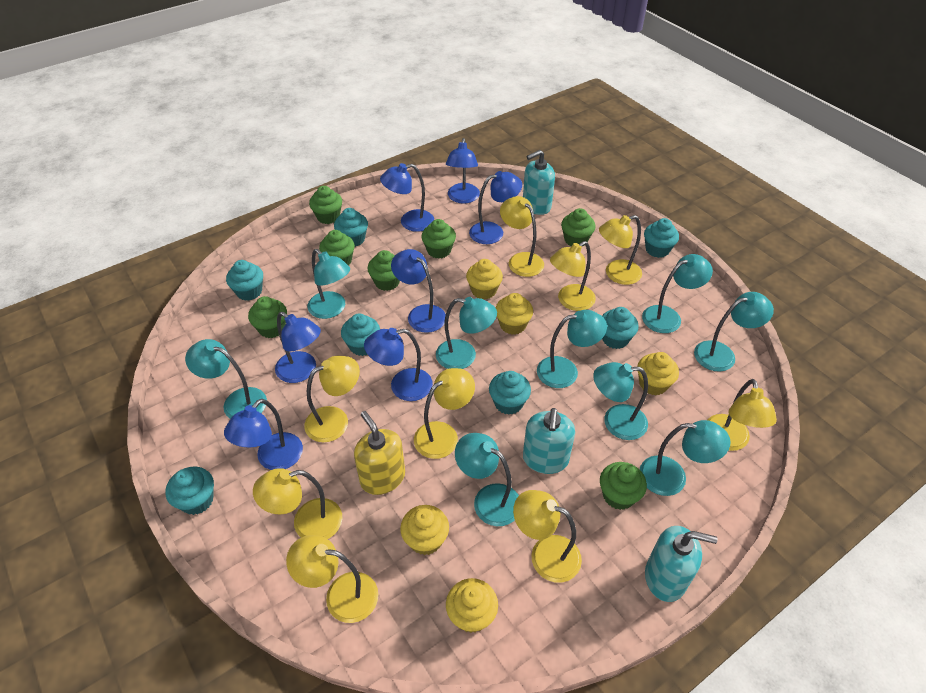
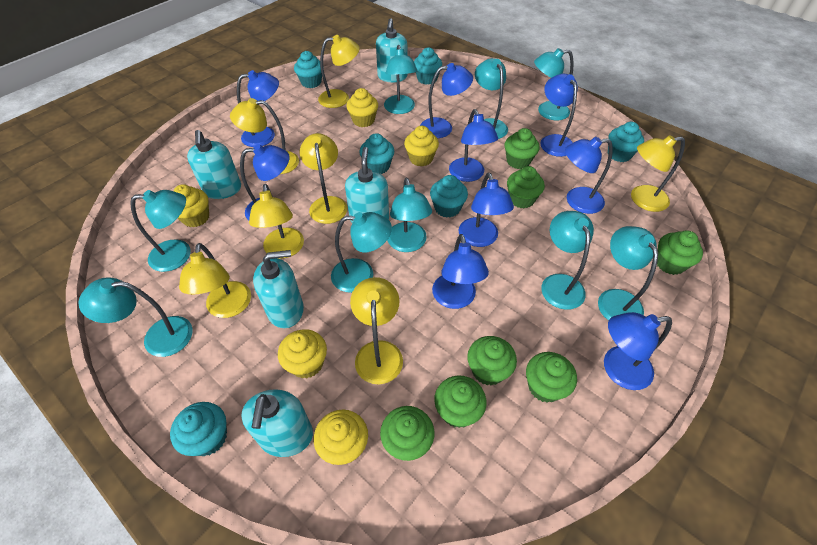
blue lamp: 7 -> 9
turquoise cupcake: 7 -> 6
turquoise soap dispenser: 3 -> 5
yellow lamp: 9 -> 7
yellow soap dispenser: 1 -> 0

